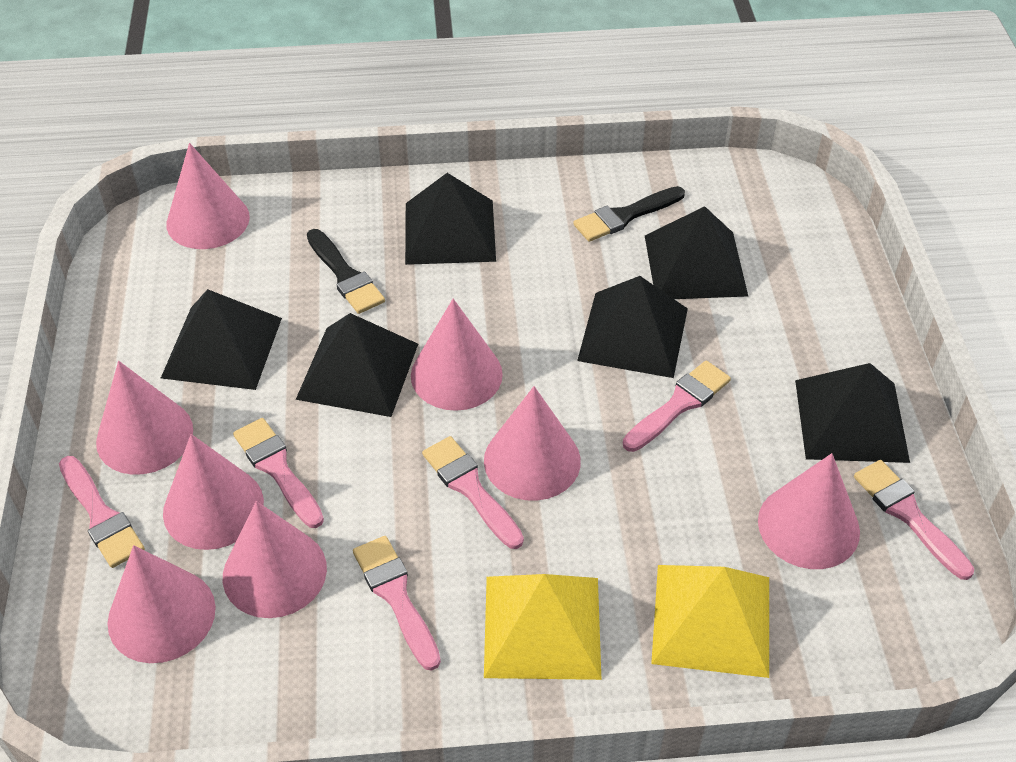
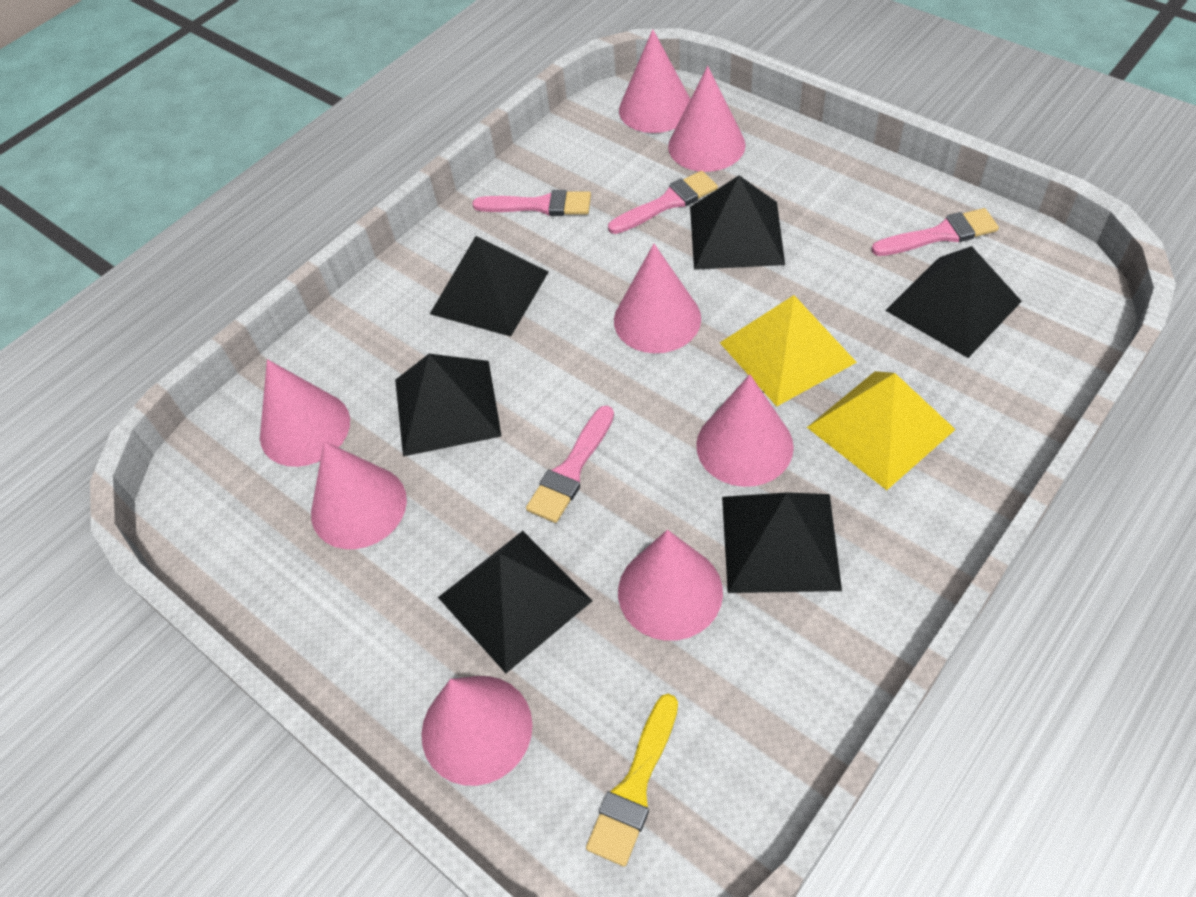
black brush: 2 -> 0
pink brush: 6 -> 4
yellow brush: 0 -> 1

